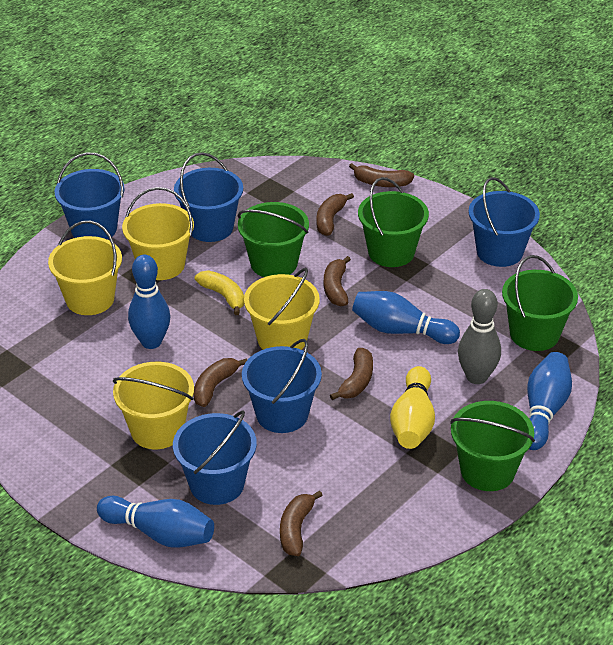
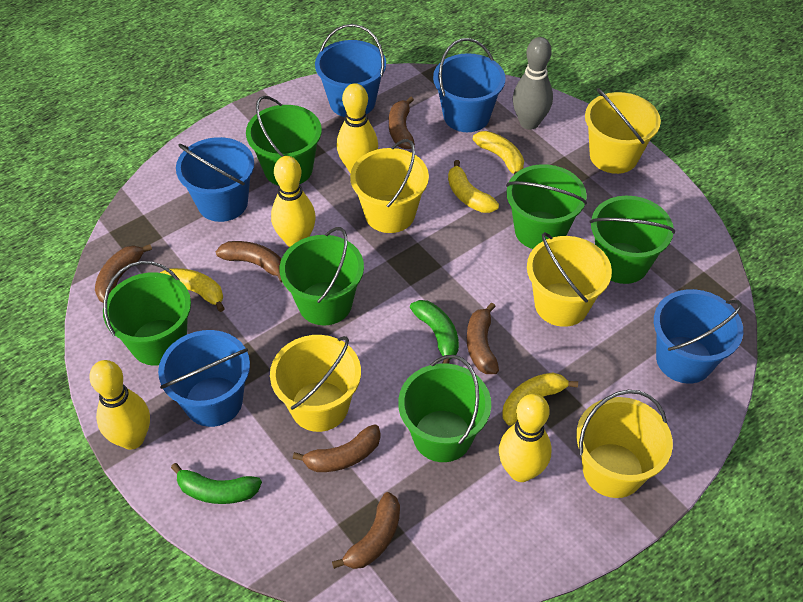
blue bowling pin: 4 -> 0
green banana: 0 -> 2
green bucket: 4 -> 6
yellow banana: 1 -> 4
yellow bowling pin: 1 -> 4
yellow bucket: 4 -> 5

